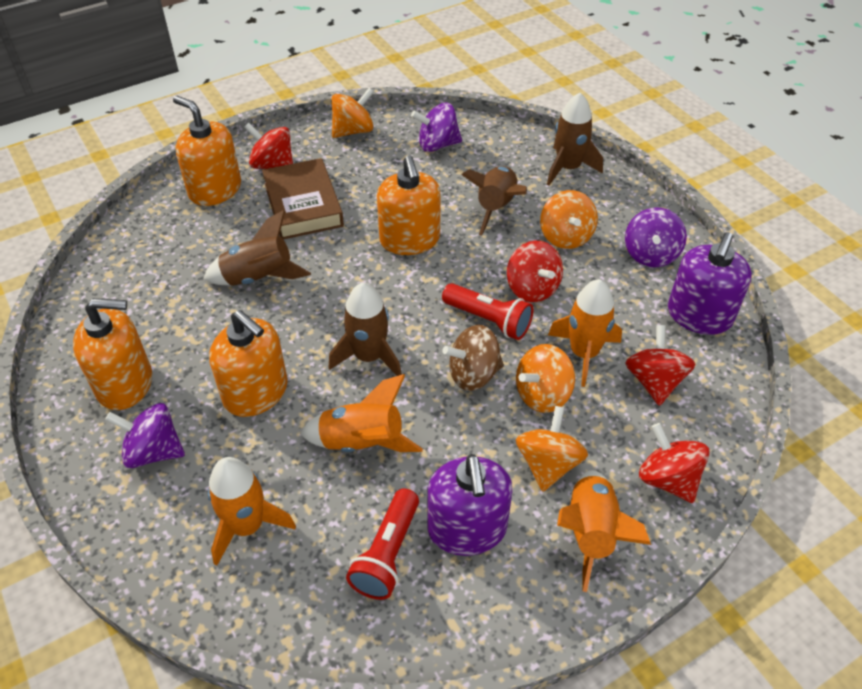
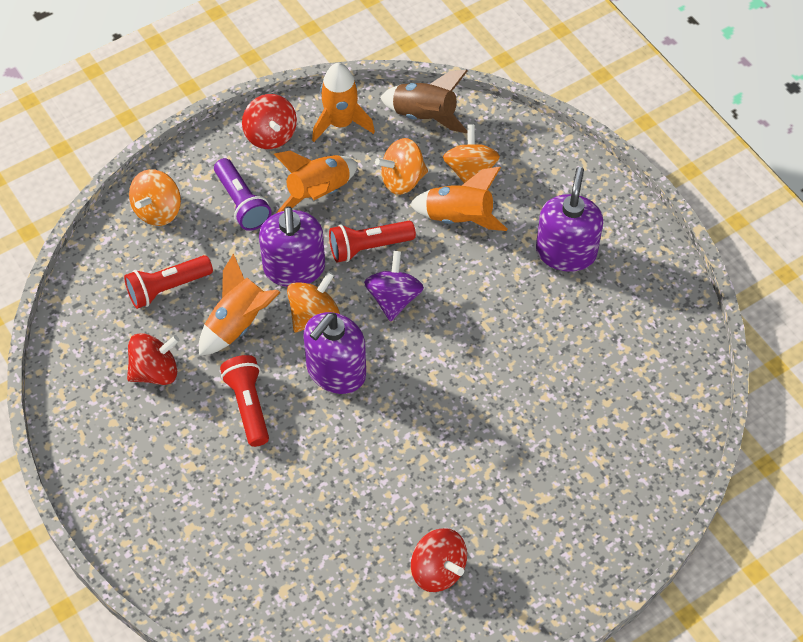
brown book: 1 -> 0
brown rocket: 4 -> 1
brown spinning top: 1 -> 0
orange soap dispenser: 4 -> 0
purple flashlight: 0 -> 1
purple soap dispenser: 2 -> 3
purple spinning top: 3 -> 1
red flashlight: 2 -> 3
red spinning top: 4 -> 3

